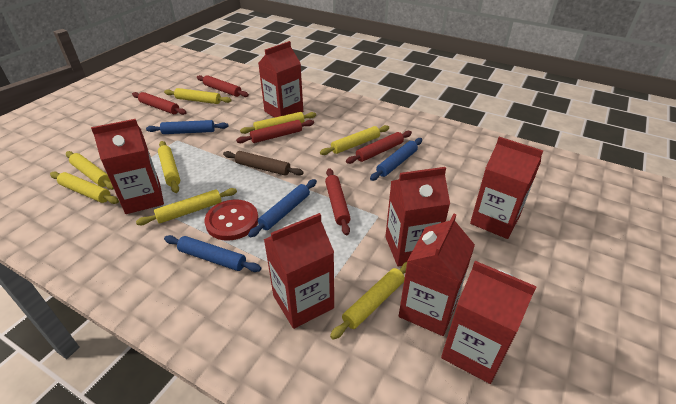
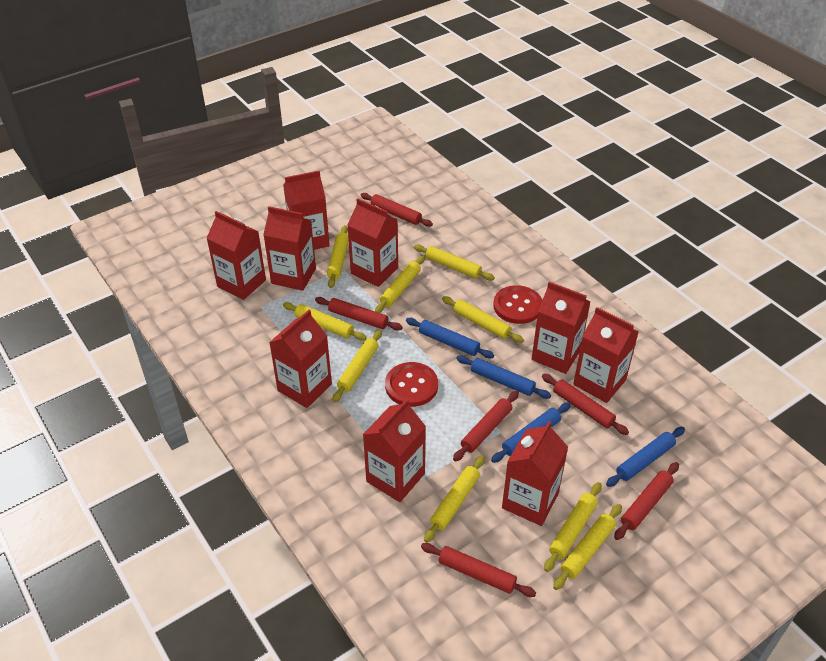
brown rolling pin: 1 -> 0
red button: 1 -> 2
red carton: 7 -> 9
red rolling pin: 5 -> 6
yellow rolling pin: 8 -> 9

